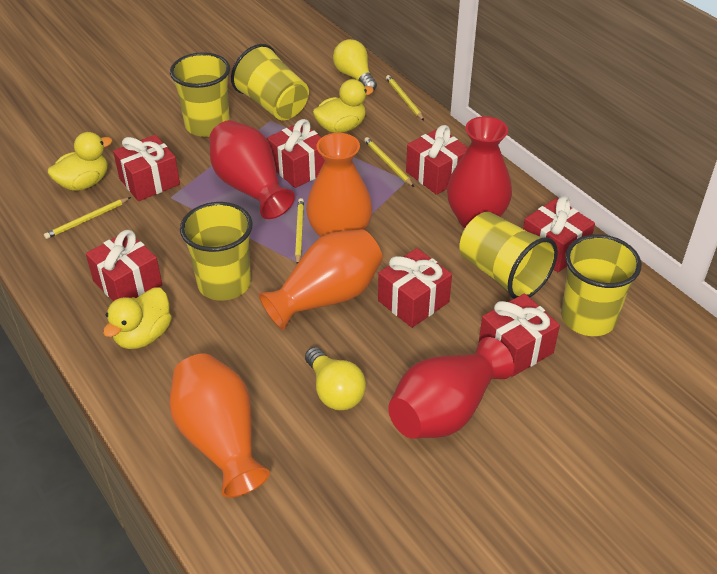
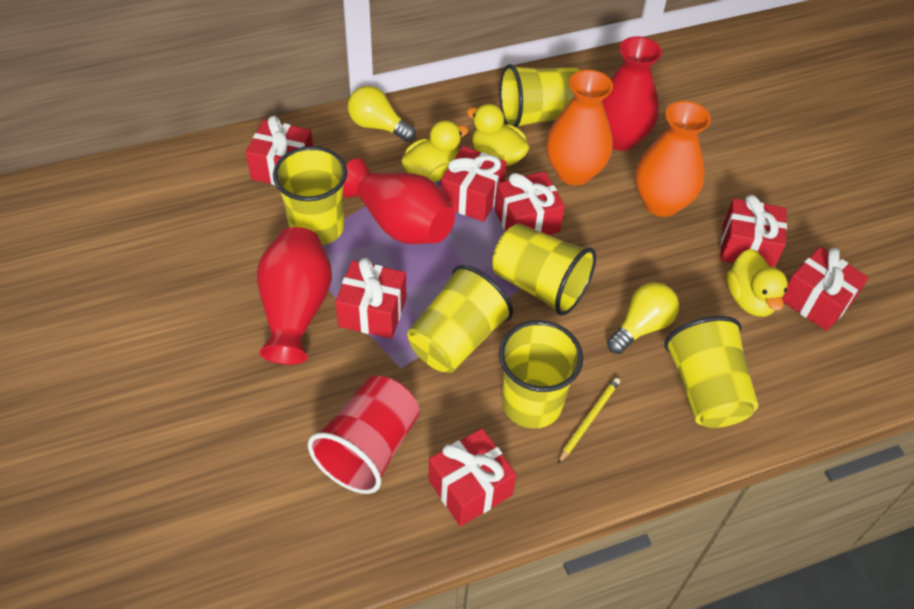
orange vase: 3 -> 2
red cup: 0 -> 1
yellow cup: 5 -> 6
yellow pencil: 4 -> 1

